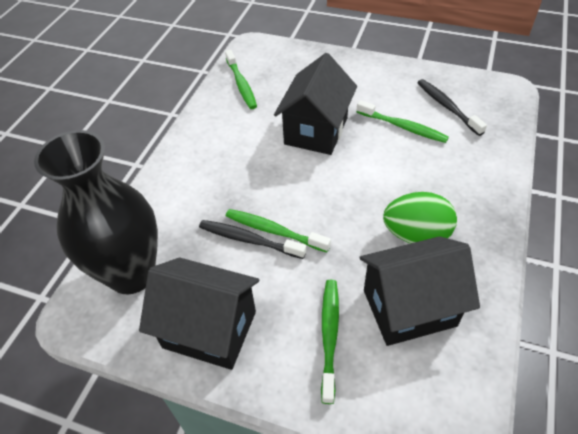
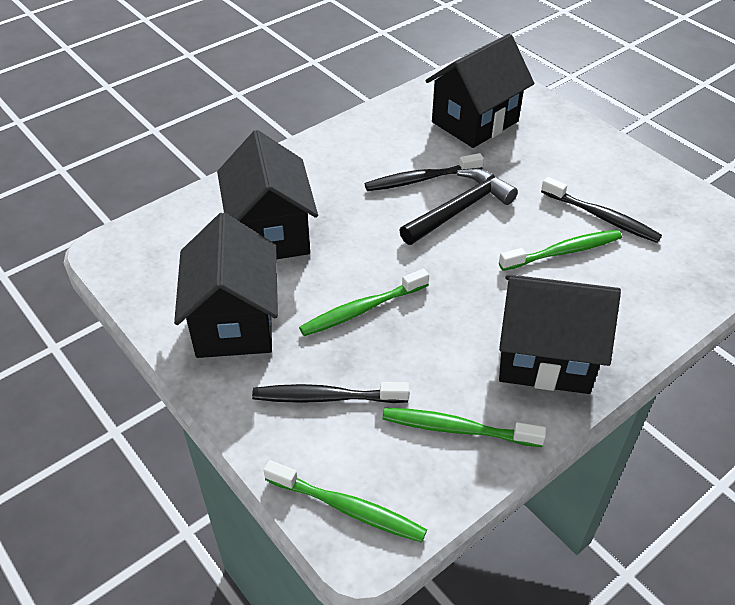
black hammer: 0 -> 1
black house: 3 -> 4
black toothbrush: 2 -> 3
black vase: 1 -> 0
green egg: 1 -> 0

